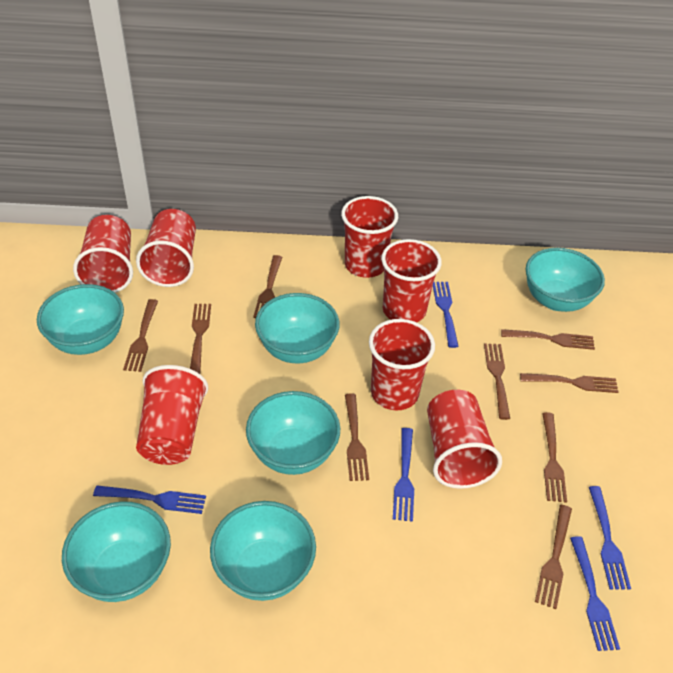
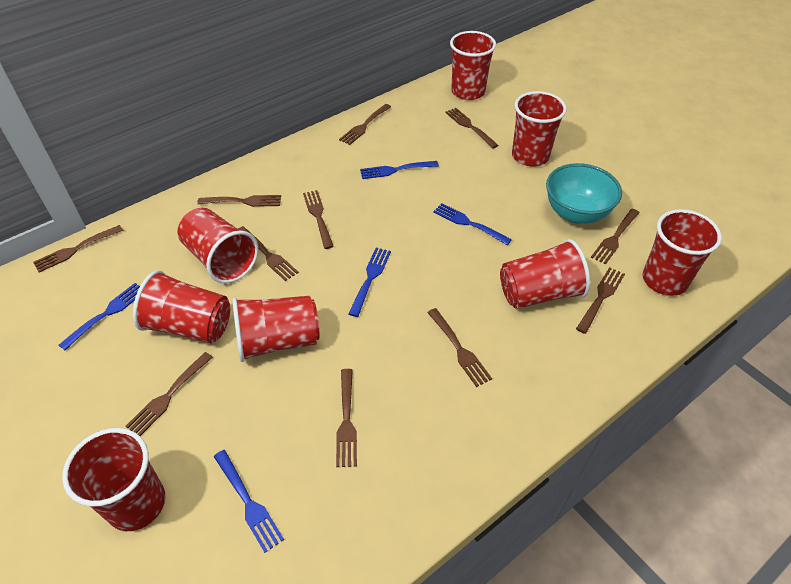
brown fork: 9 -> 11
red cup: 7 -> 8
turquoise bowl: 6 -> 1

